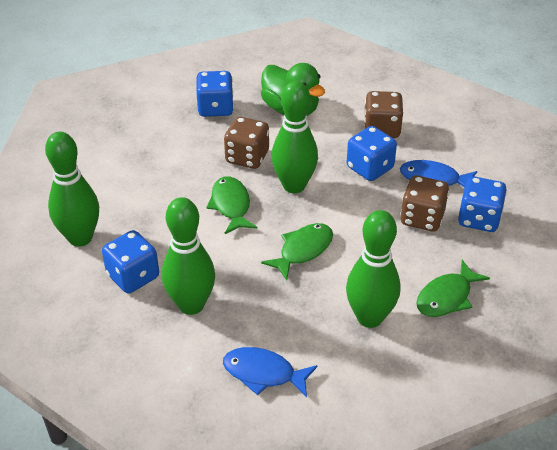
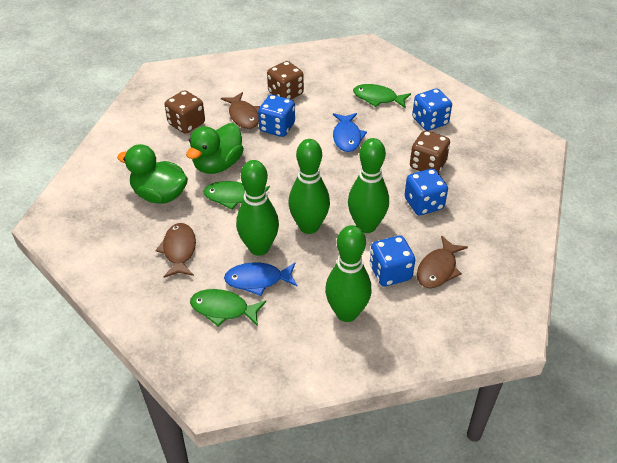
brown fish: 0 -> 3
green duck: 1 -> 2

